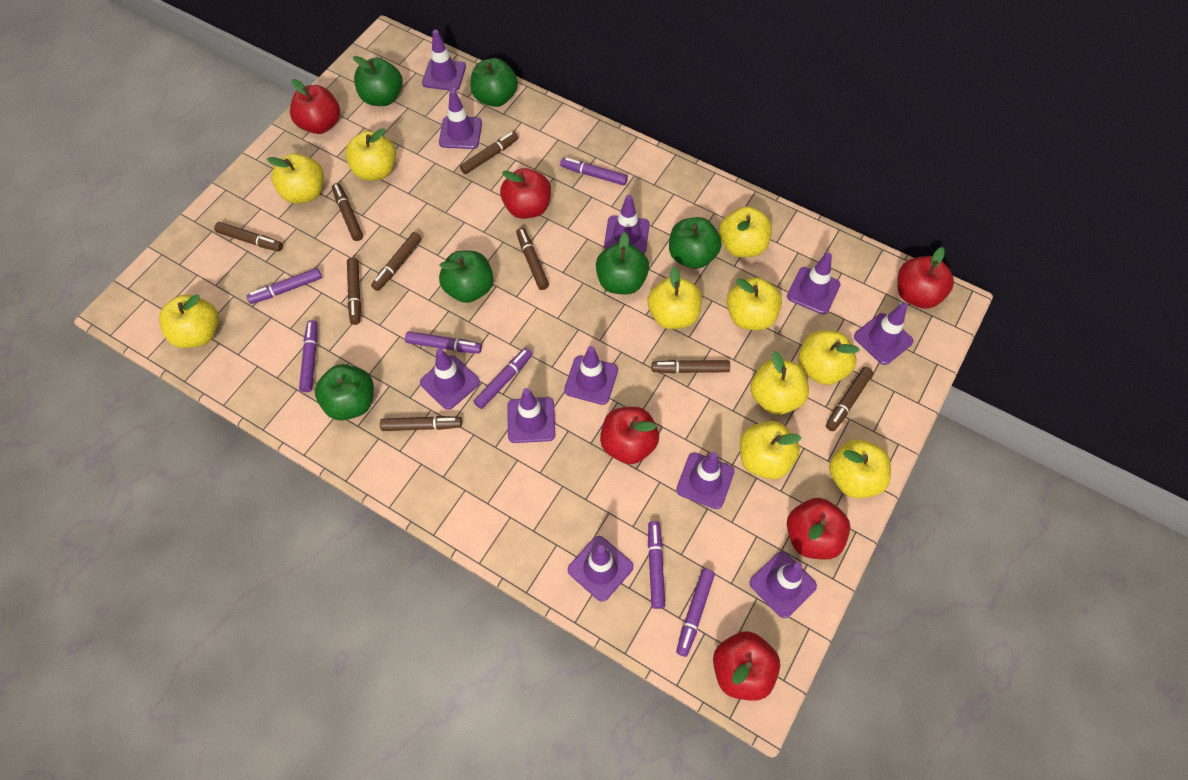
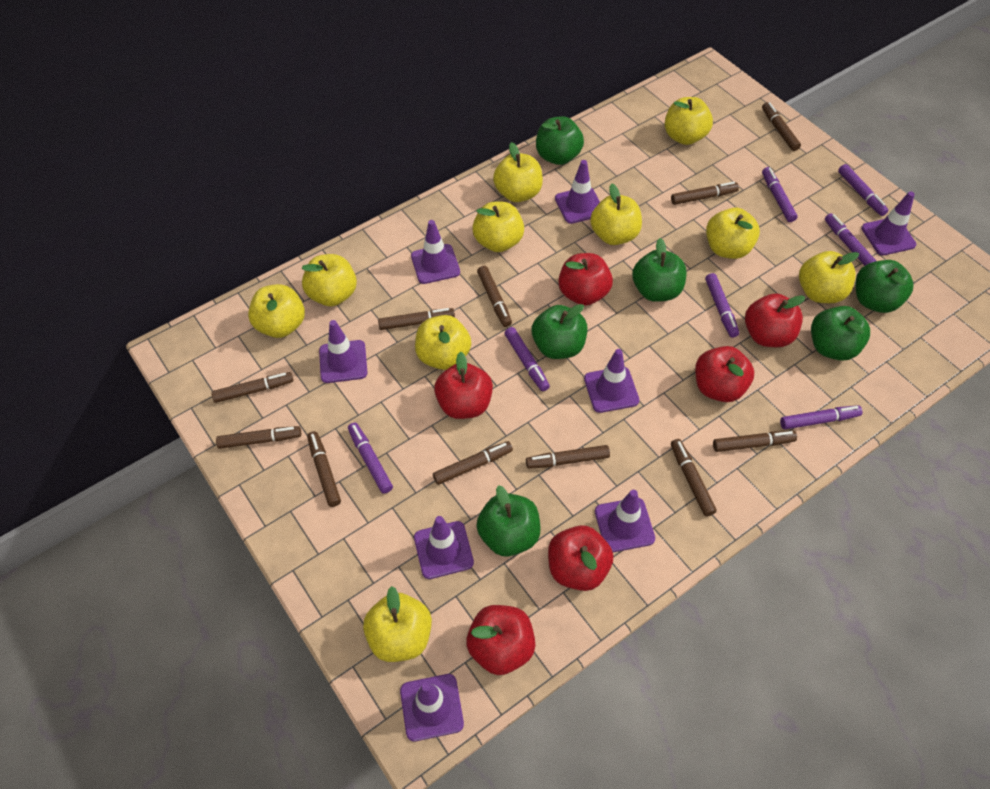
brown marker: 9 -> 11
purple traffic cone: 11 -> 8

